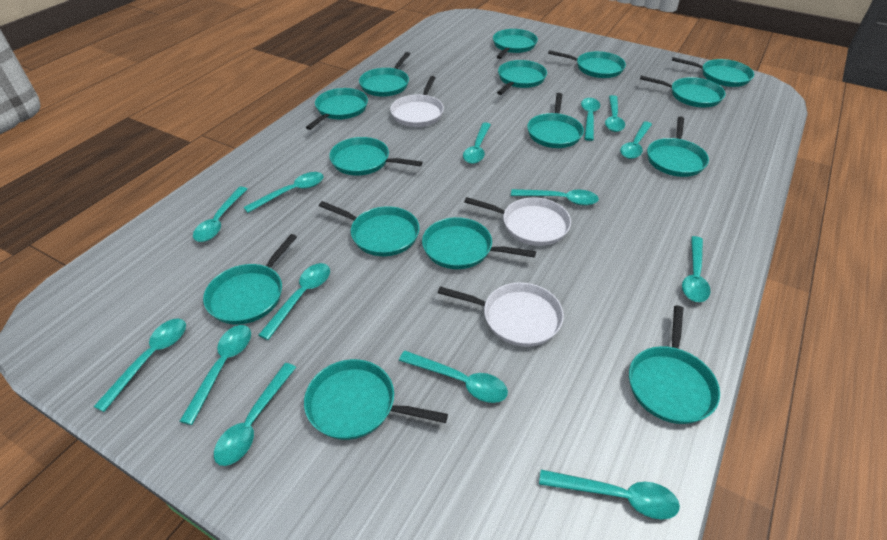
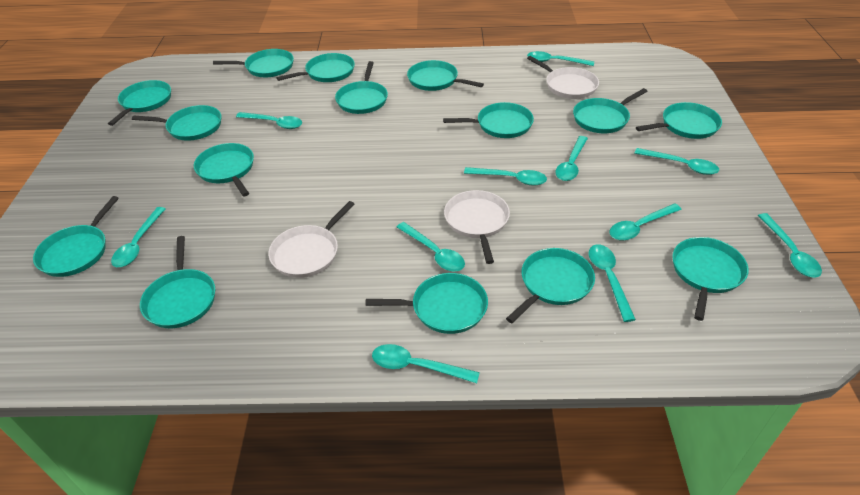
turquoise spoon: 14 -> 11

